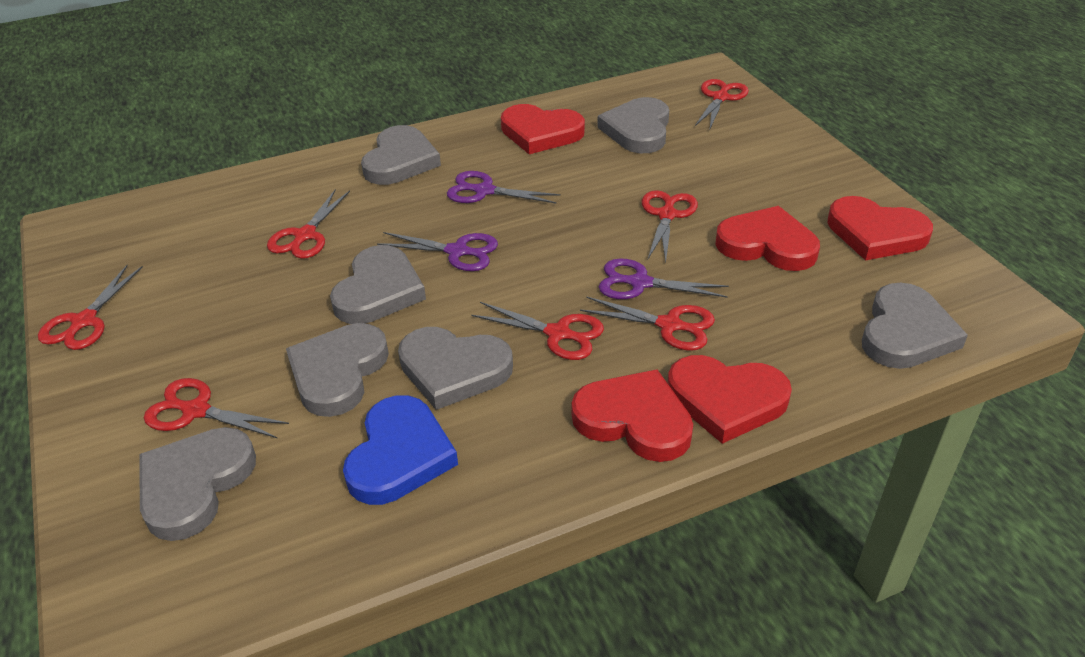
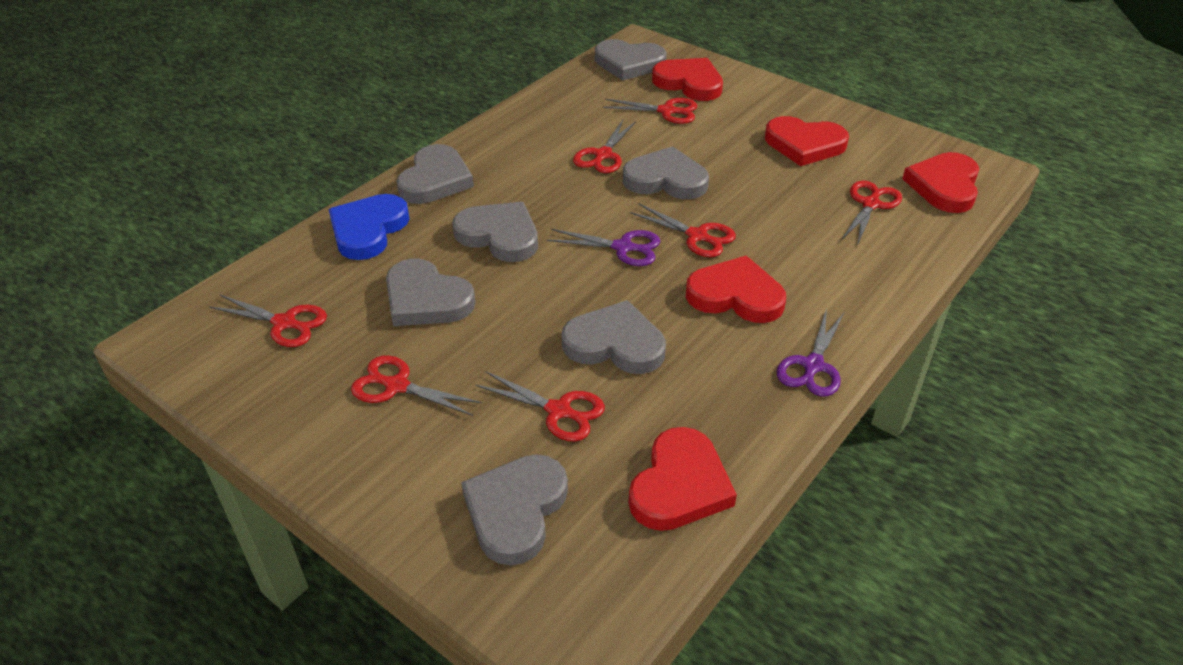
purple scissors: 3 -> 2

